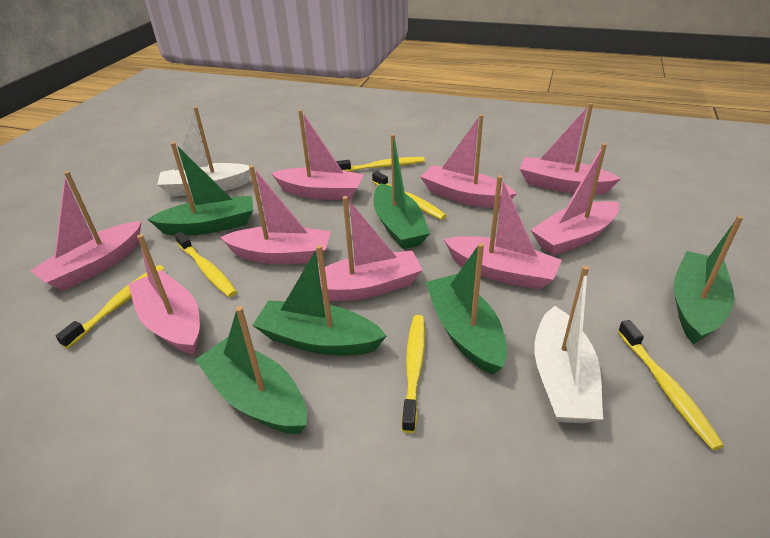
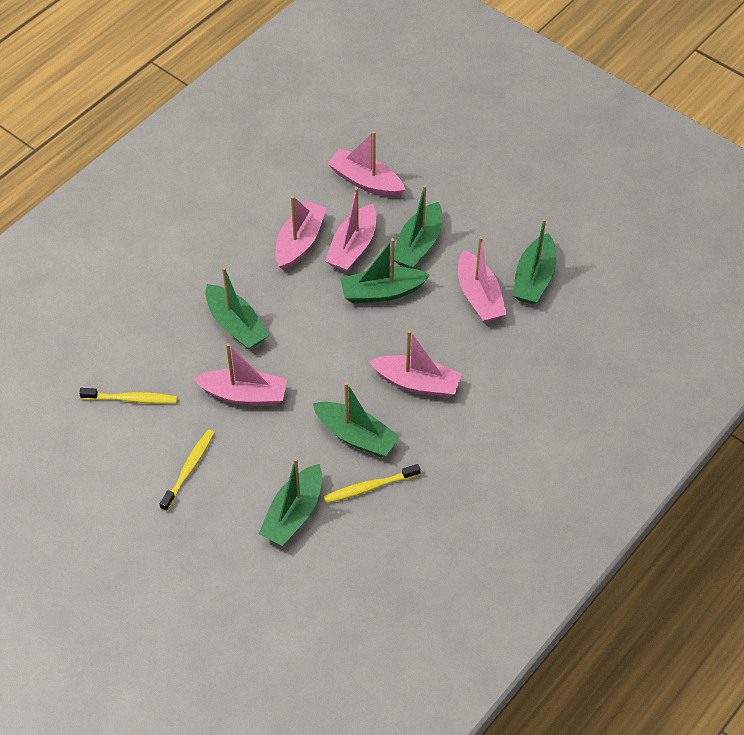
pink boat: 9 -> 6
white boat: 2 -> 0
yellow toothbrush: 6 -> 3

